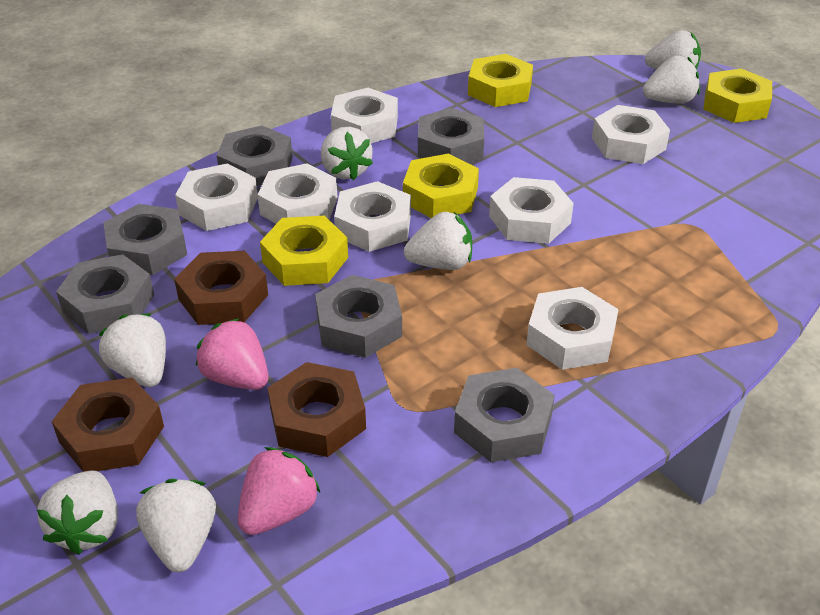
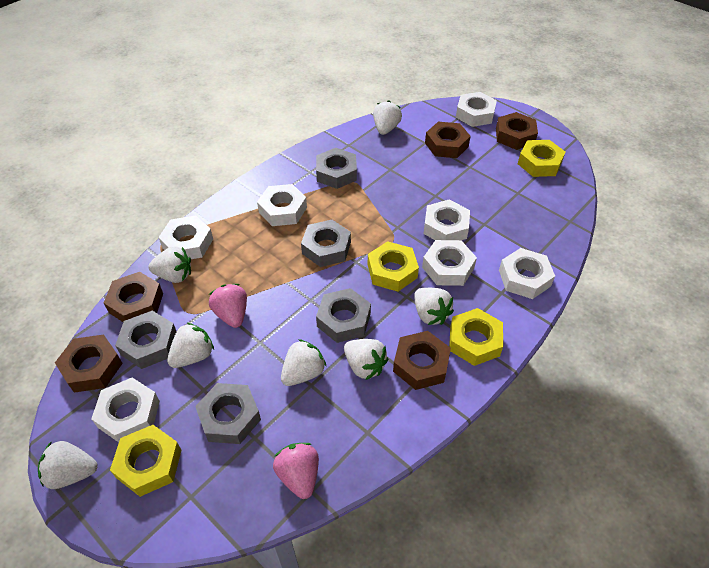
brown nut: 3 -> 5
grey nut: 6 -> 5

